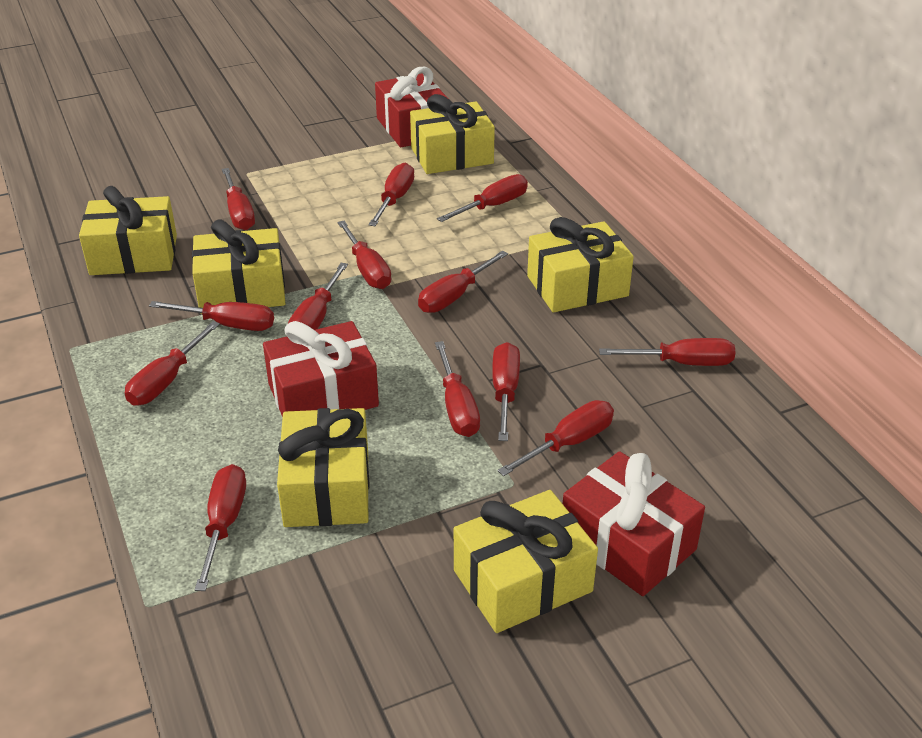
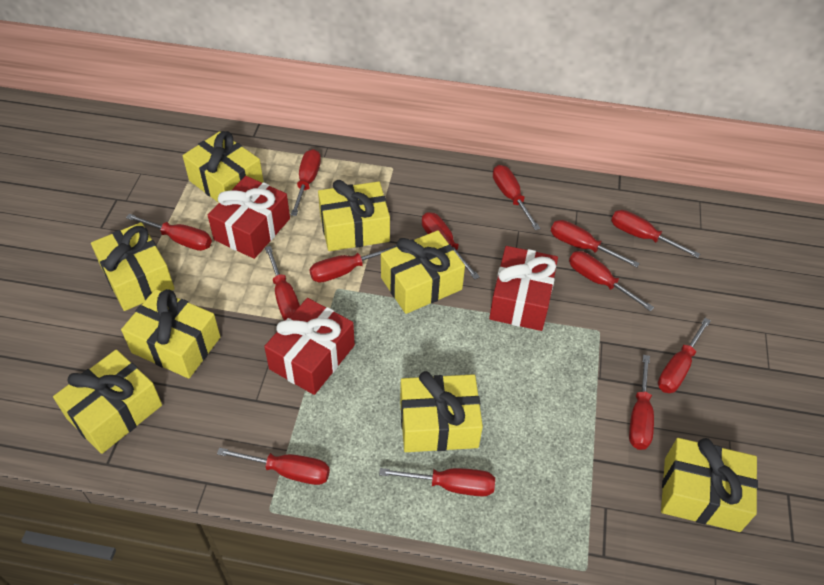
yellow gift: 6 -> 8

